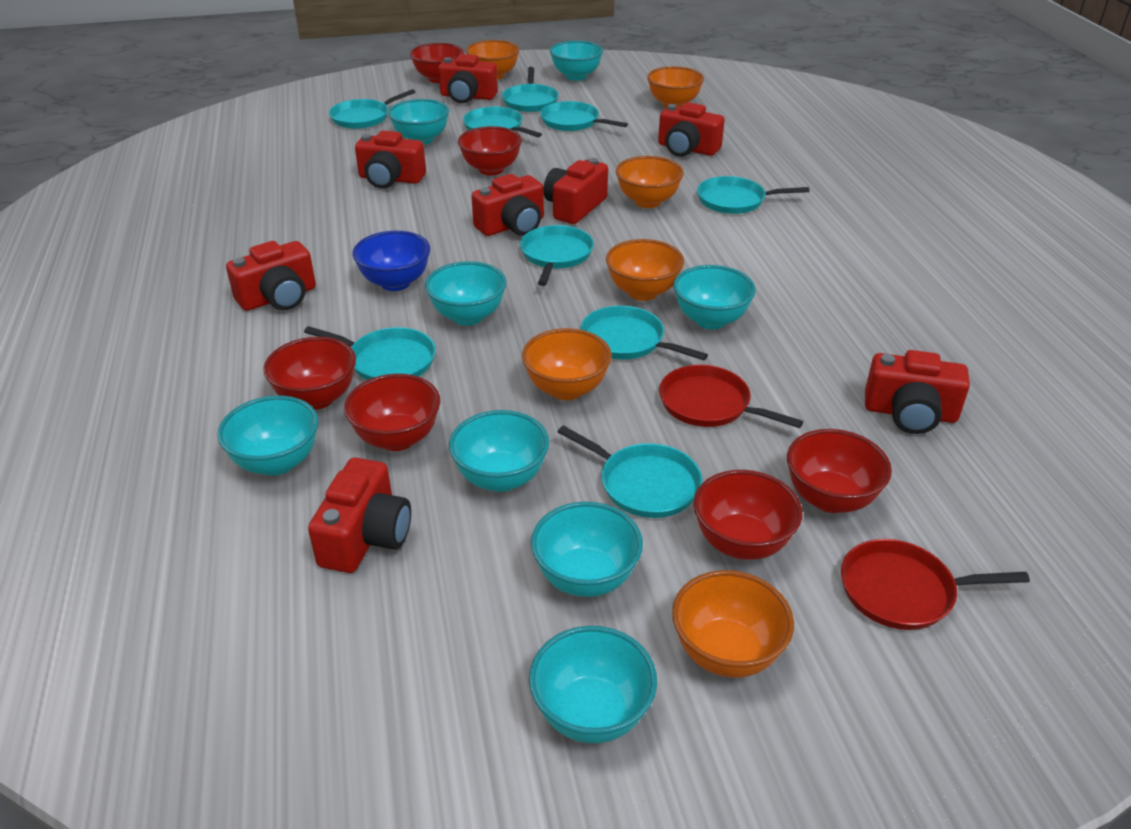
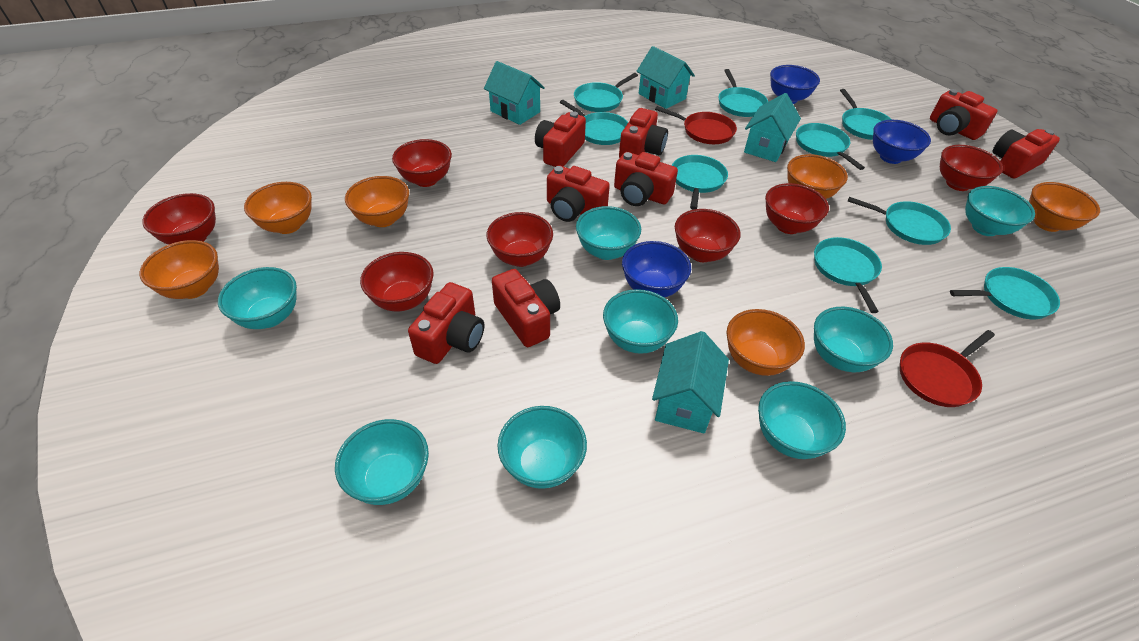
blue bowl: 1 -> 3
red bowl: 6 -> 7
turquoise house: 0 -> 4

